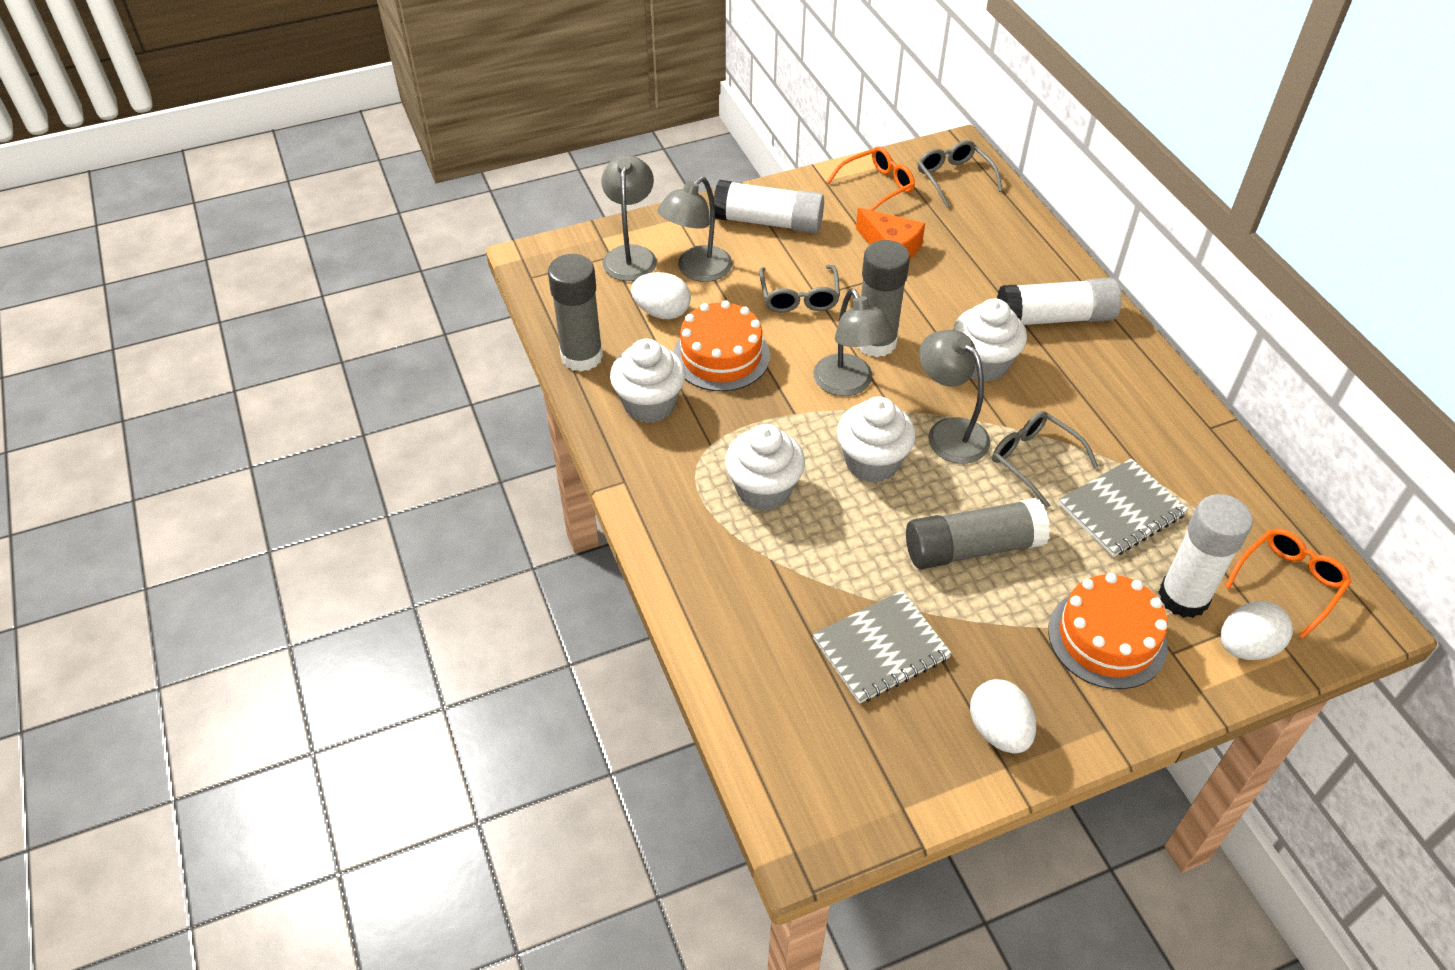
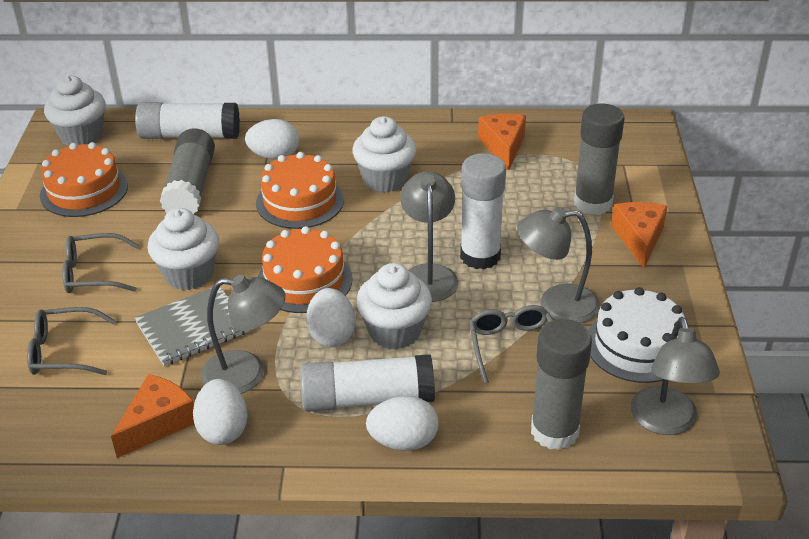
grey notebook: 2 -> 1
orange cake: 2 -> 3
orange cheese: 1 -> 3
orange glasses: 2 -> 0
white cake: 0 -> 1
white egg: 3 -> 4

